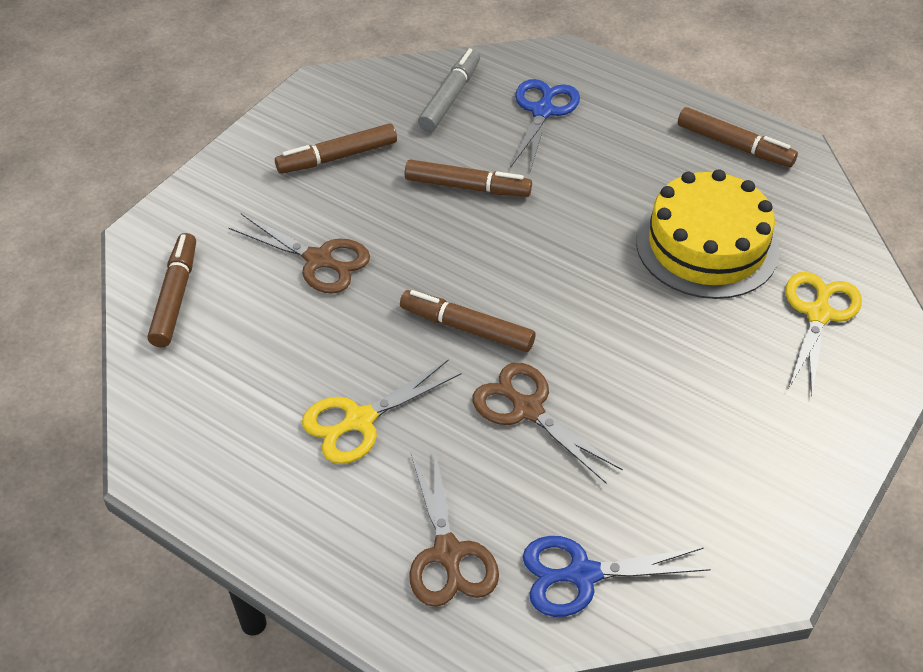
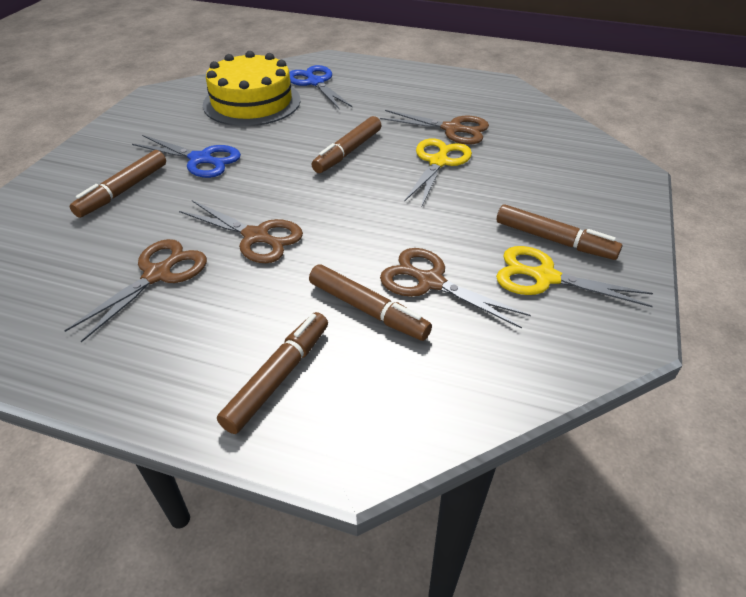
brown scissors: 3 -> 4
grey marker: 1 -> 0

